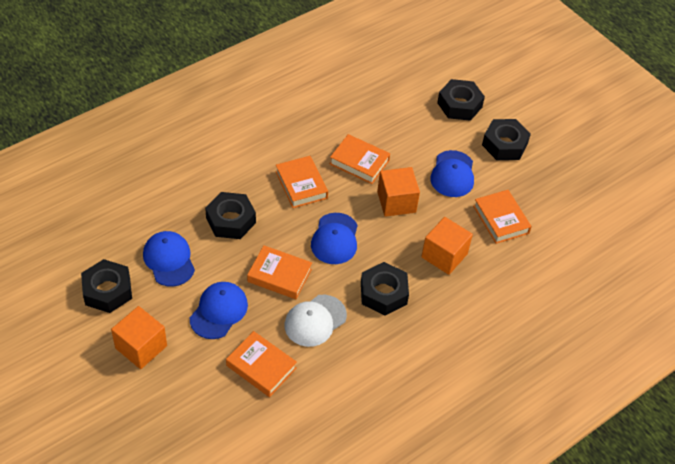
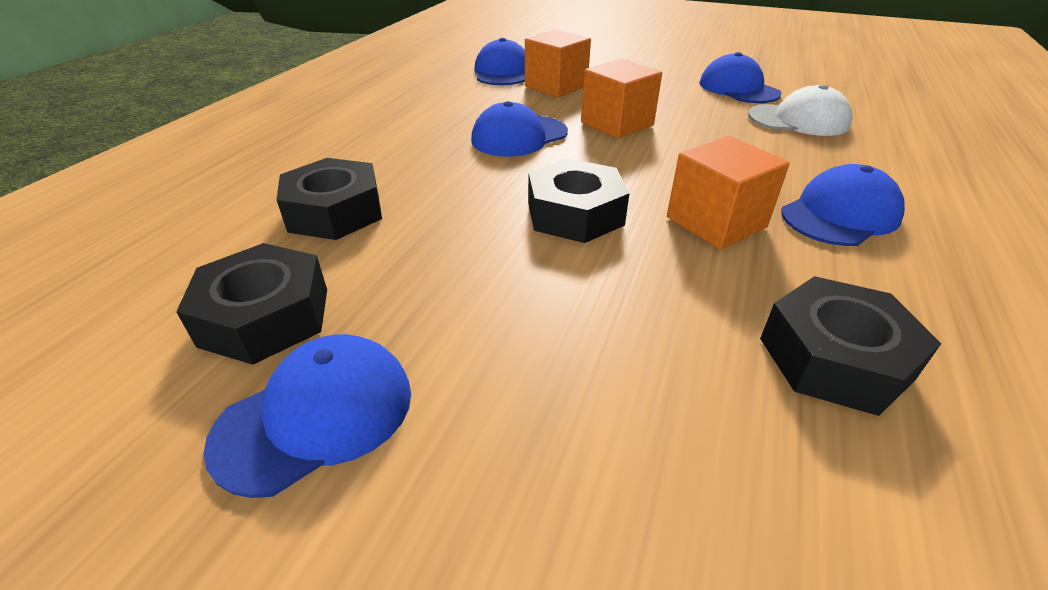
black nut: 5 -> 4
blue cap: 4 -> 5
orange book: 5 -> 0

